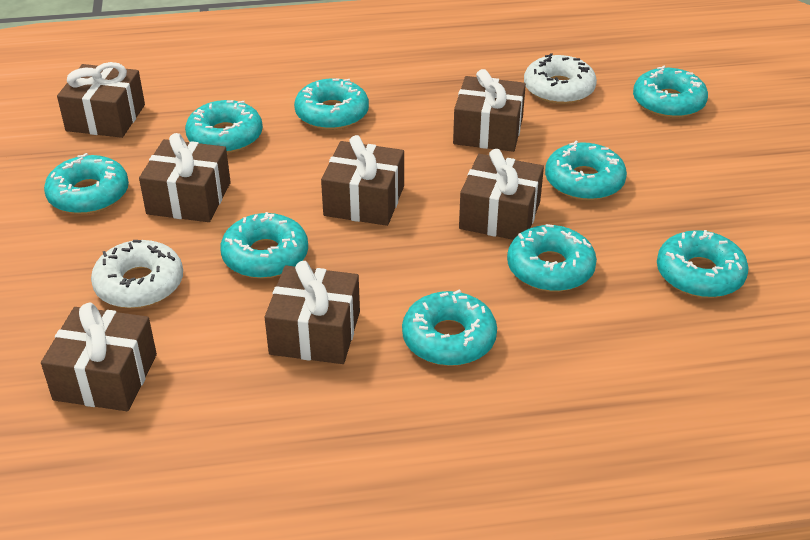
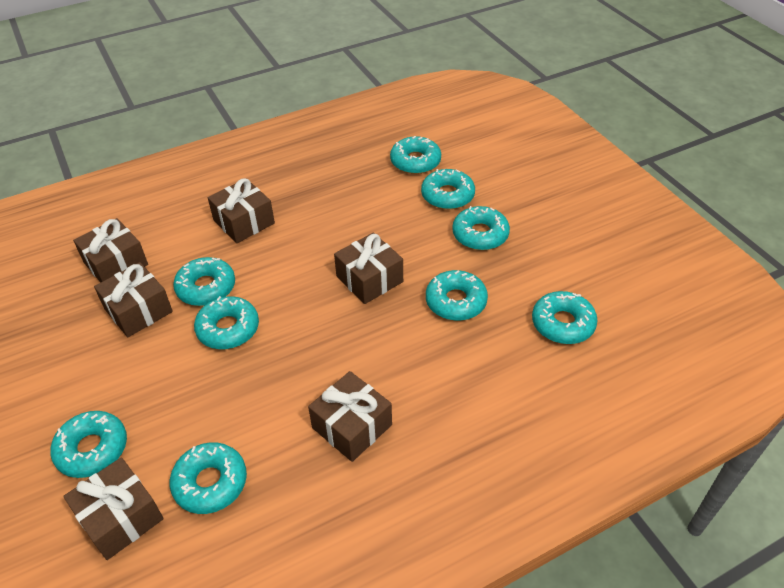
brown gift: 7 -> 6
white donut: 2 -> 0

